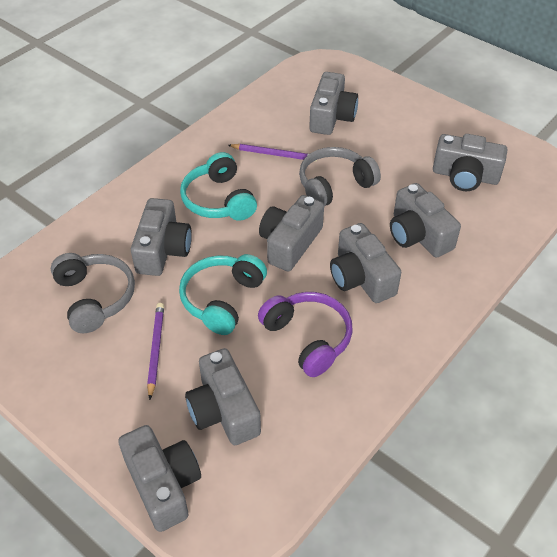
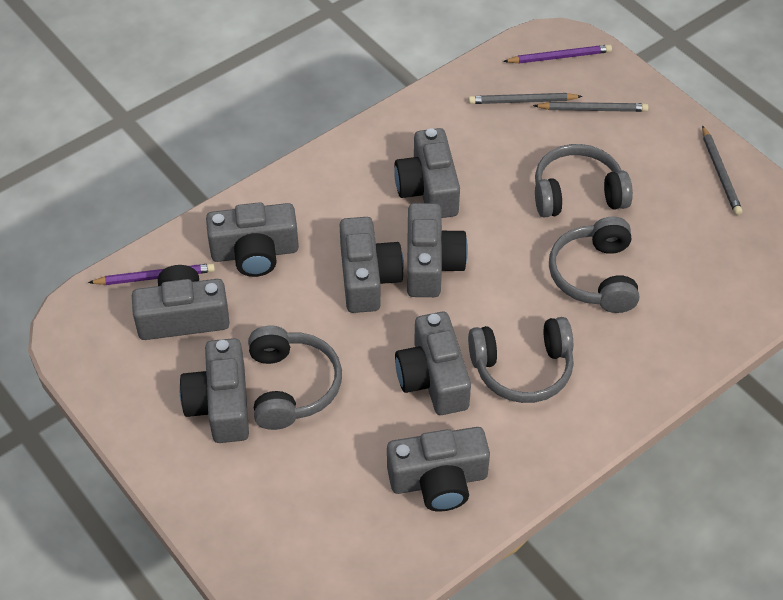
grey headphones: 2 -> 4
grey pencil: 0 -> 3
purple headphones: 1 -> 0
turquoise headphones: 2 -> 0

